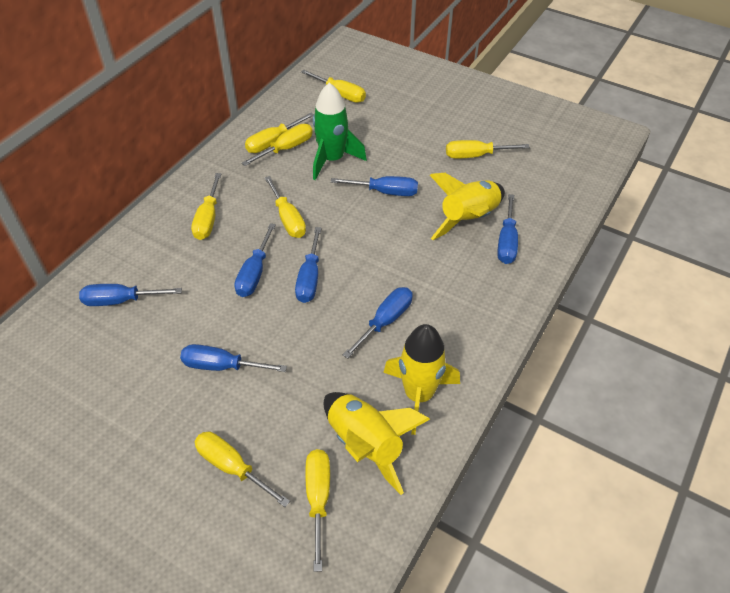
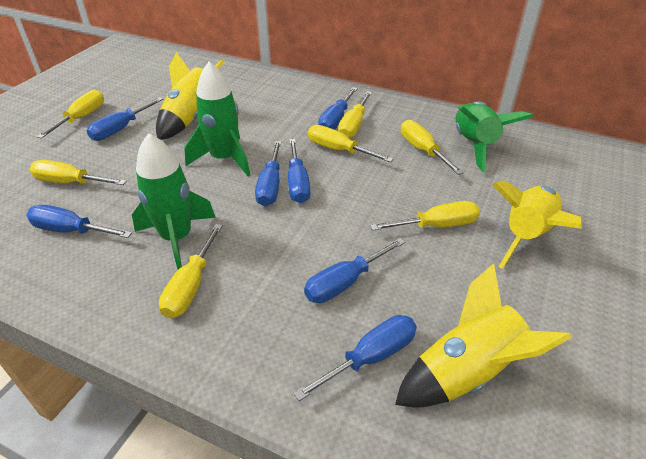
green rocket: 1 -> 3
yellow screwdriver: 8 -> 7

